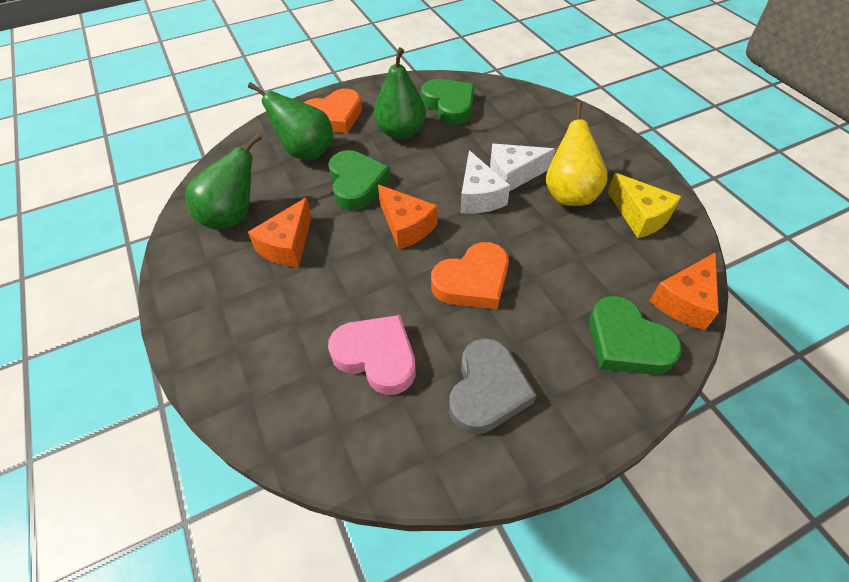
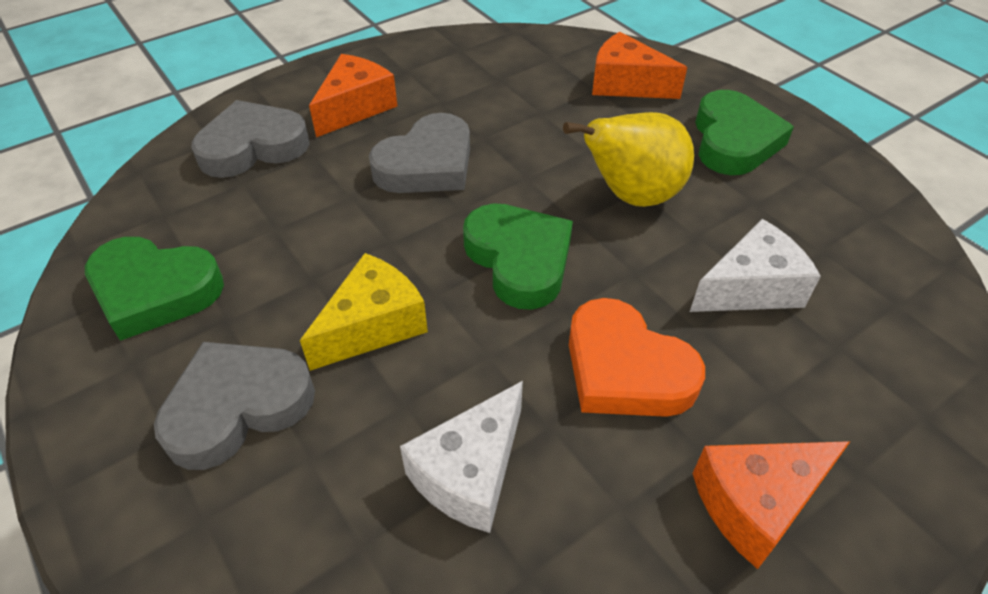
green pear: 3 -> 0
grey heart: 1 -> 3
orange heart: 2 -> 1
pink heart: 1 -> 0

